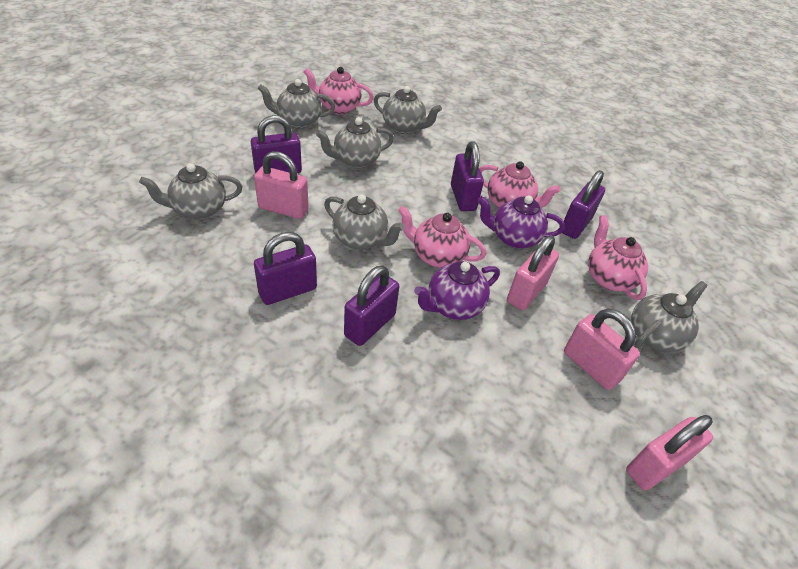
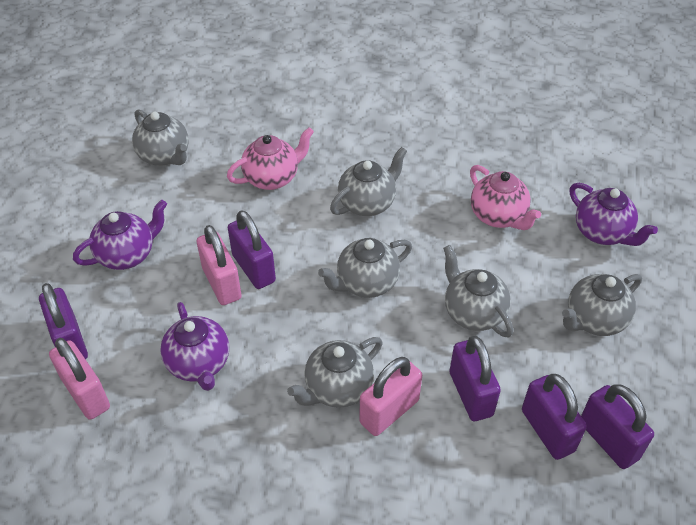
pink padlock: 4 -> 3
pink teapot: 4 -> 2
purple teapot: 2 -> 3

